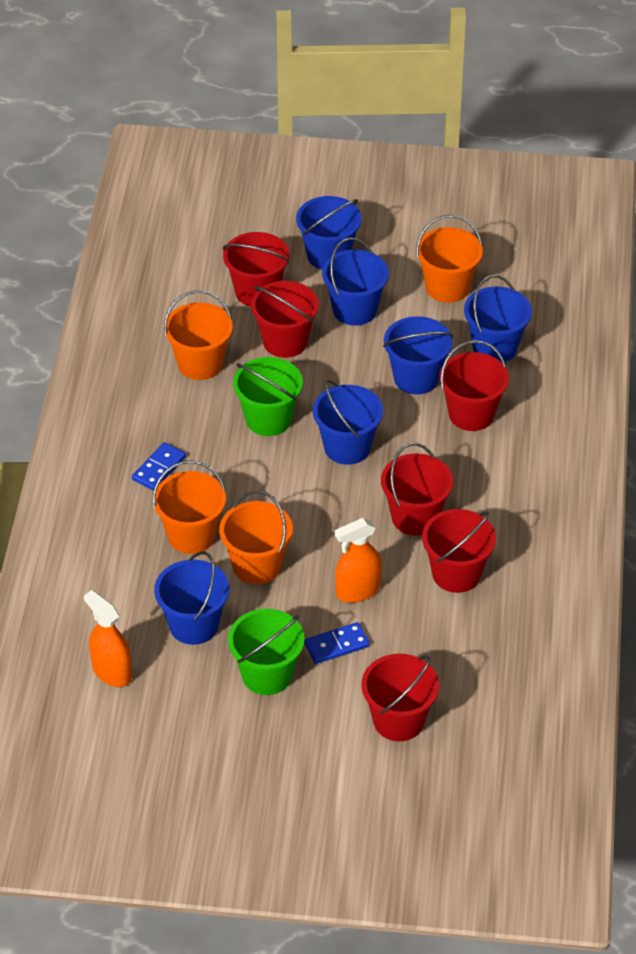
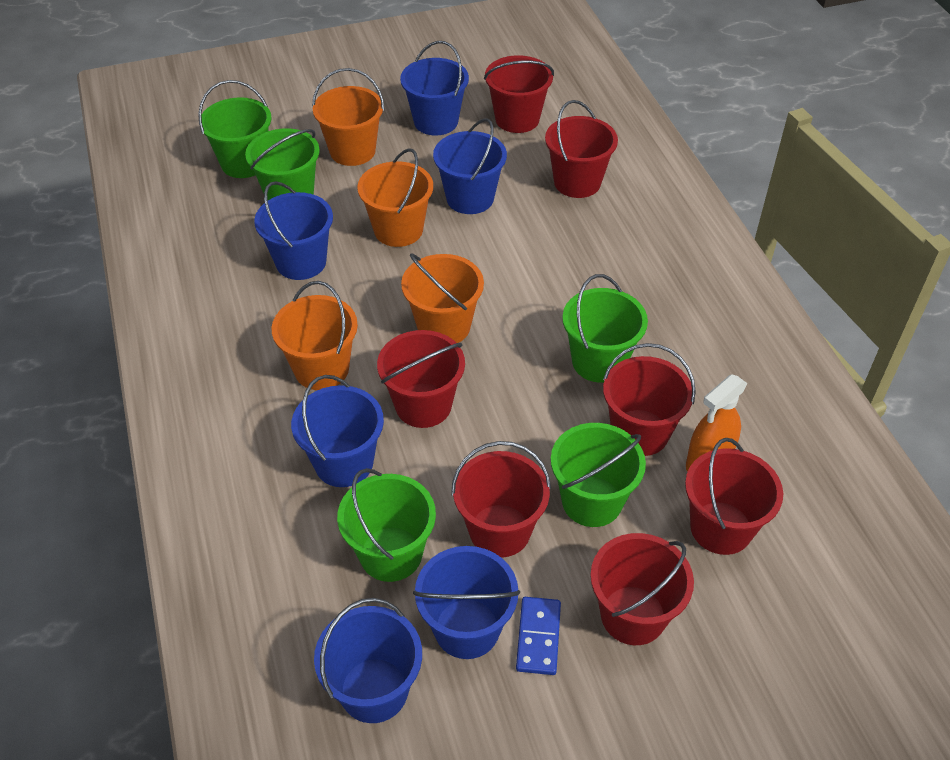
blue domino: 2 -> 1
green bucket: 2 -> 5
orange spray bottle: 2 -> 1
red bucket: 6 -> 7

